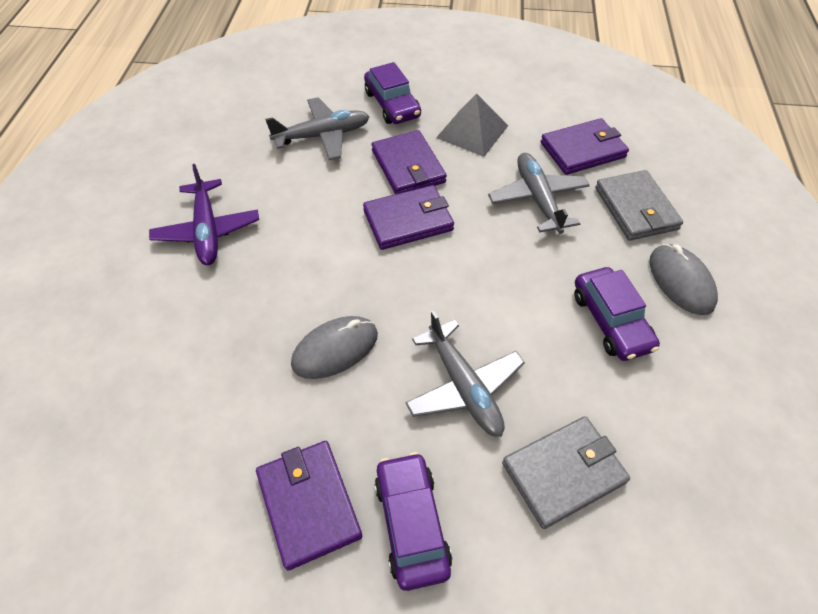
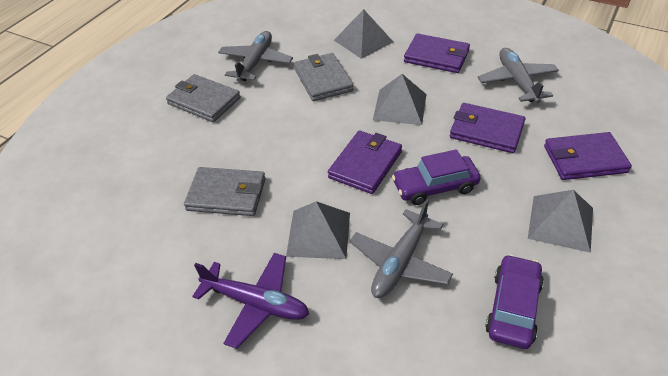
grey mouse: 2 -> 0
grey pyramid: 1 -> 4
grey wallet: 2 -> 3
purple car: 3 -> 2

